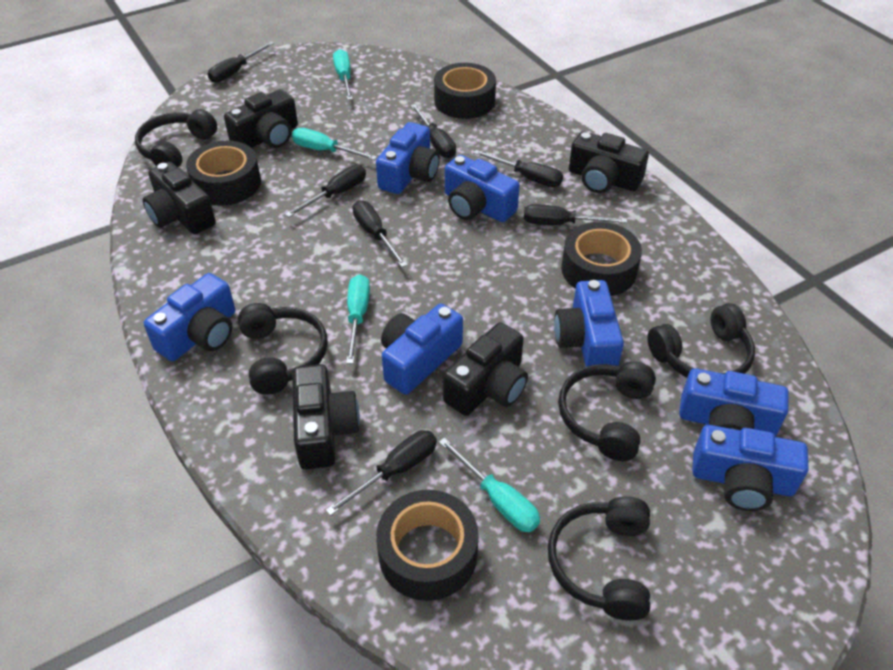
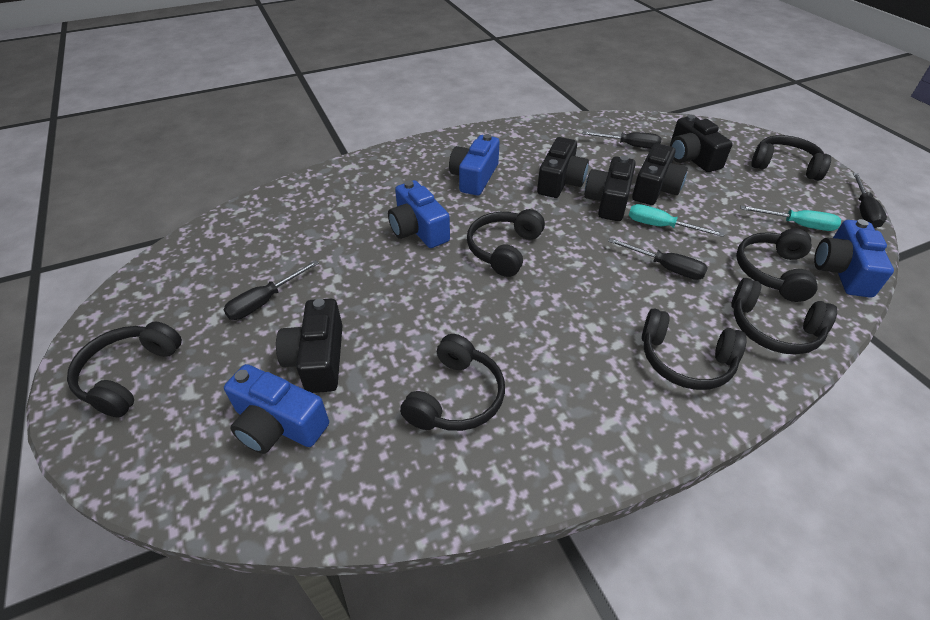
black headphones: 5 -> 7
black screwdriver: 7 -> 4
black tape: 4 -> 0
blue camera: 7 -> 4
turquoise screwdriver: 4 -> 2

